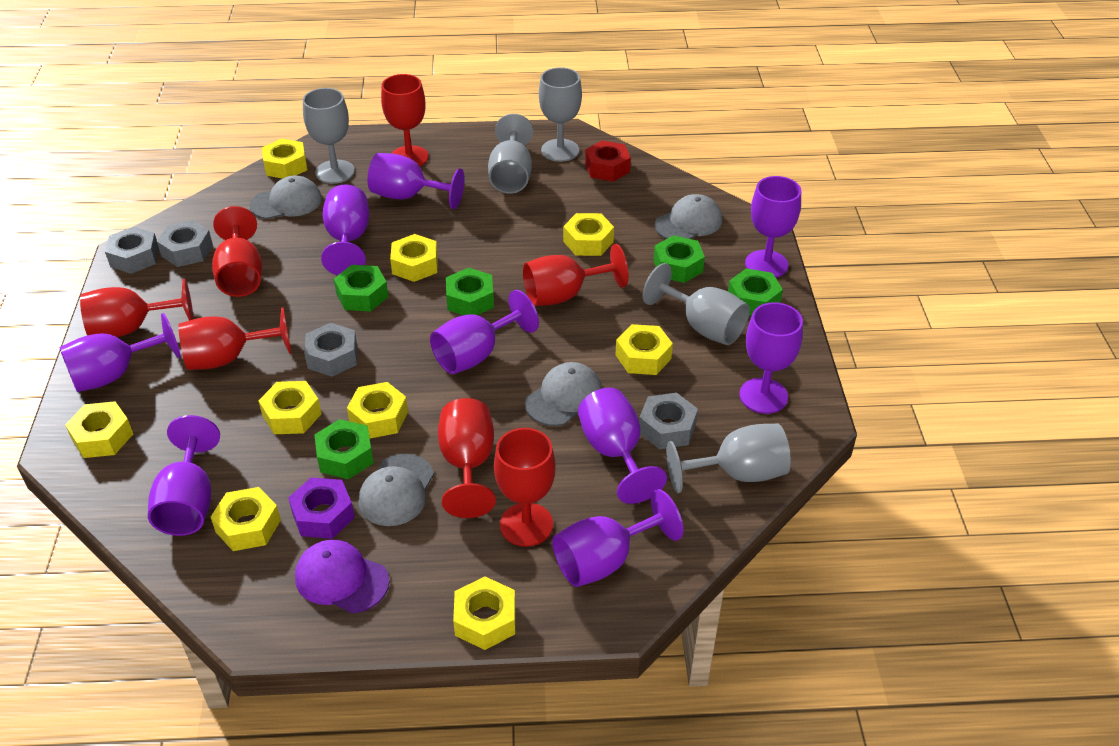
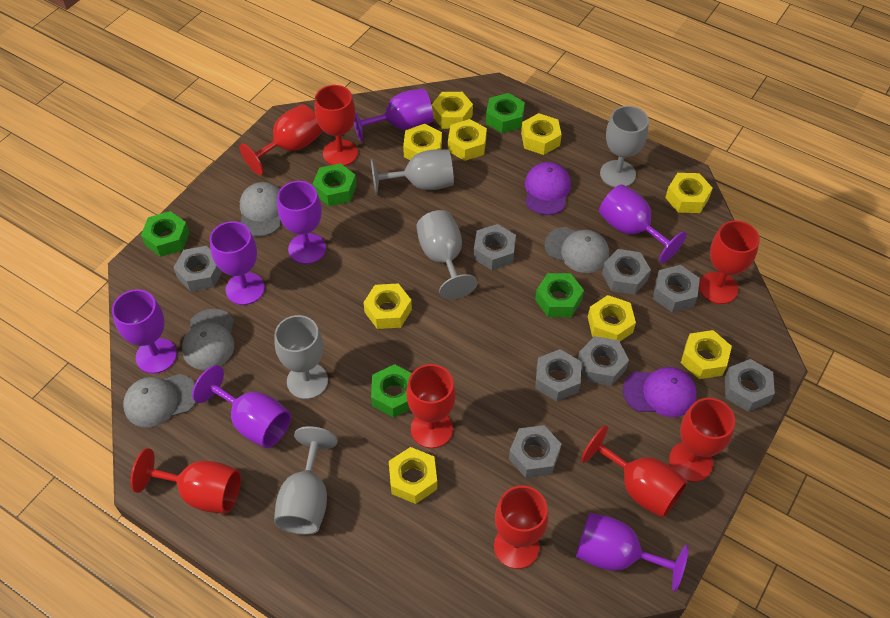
grey nut: 4 -> 8
purple cap: 1 -> 2
purple goblet: 9 -> 7
purple nut: 1 -> 0
red goblet: 7 -> 8
red nut: 1 -> 0

